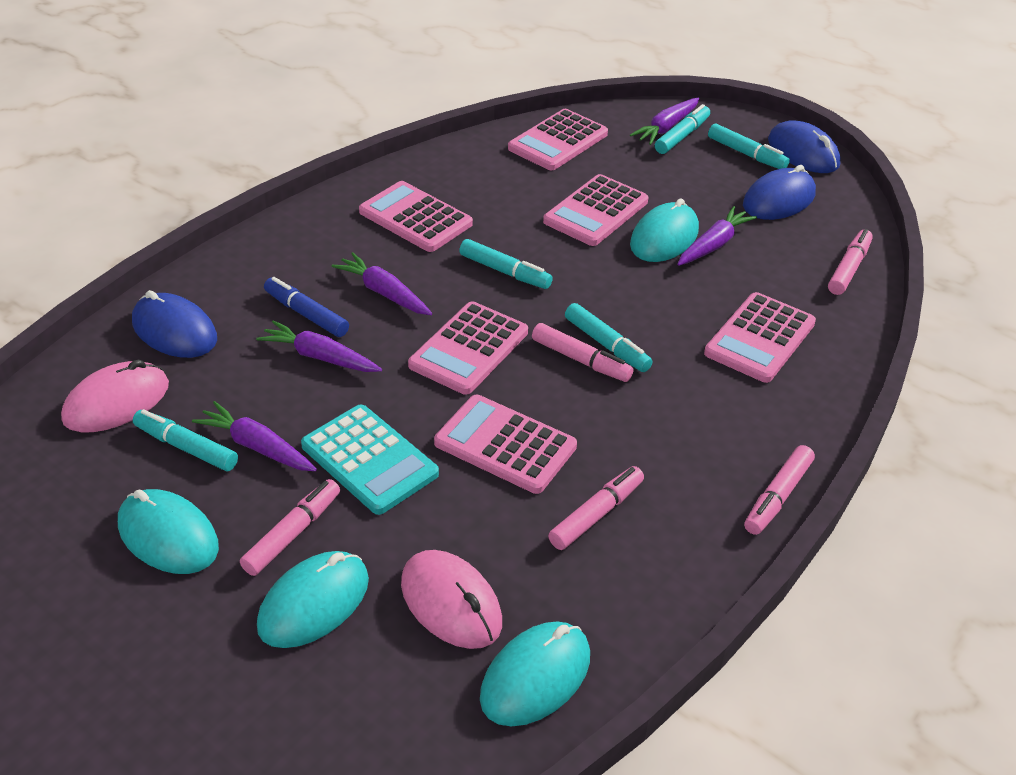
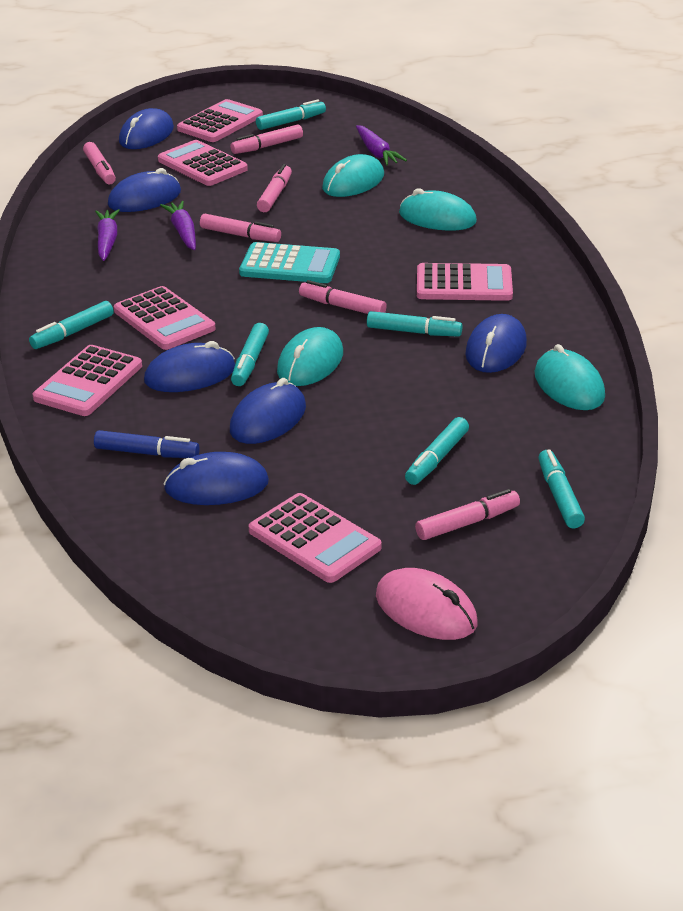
blue mouse: 3 -> 6
pink marker: 5 -> 6
pink mouse: 2 -> 1
purple carrot: 5 -> 3
turquoise marker: 5 -> 6

